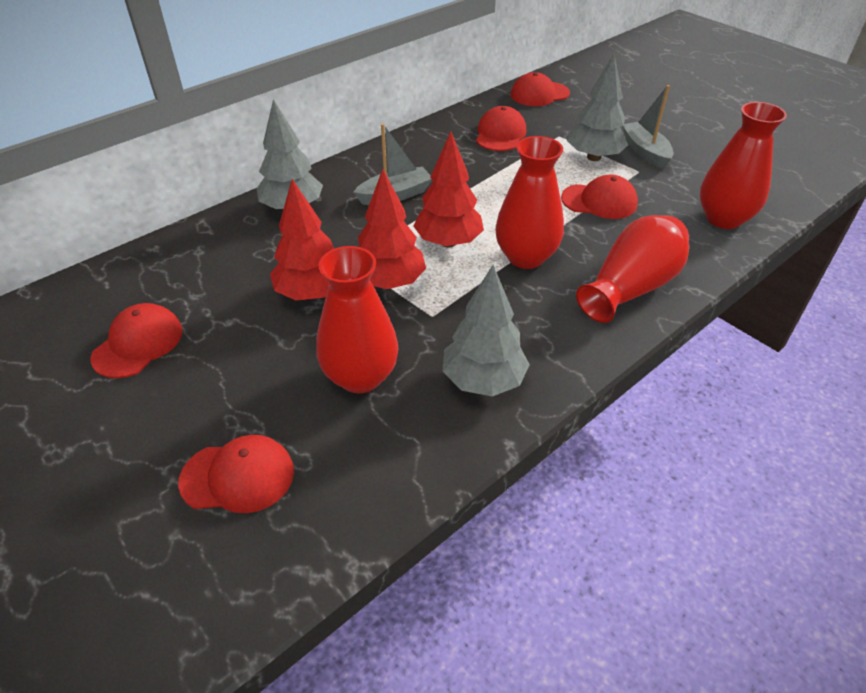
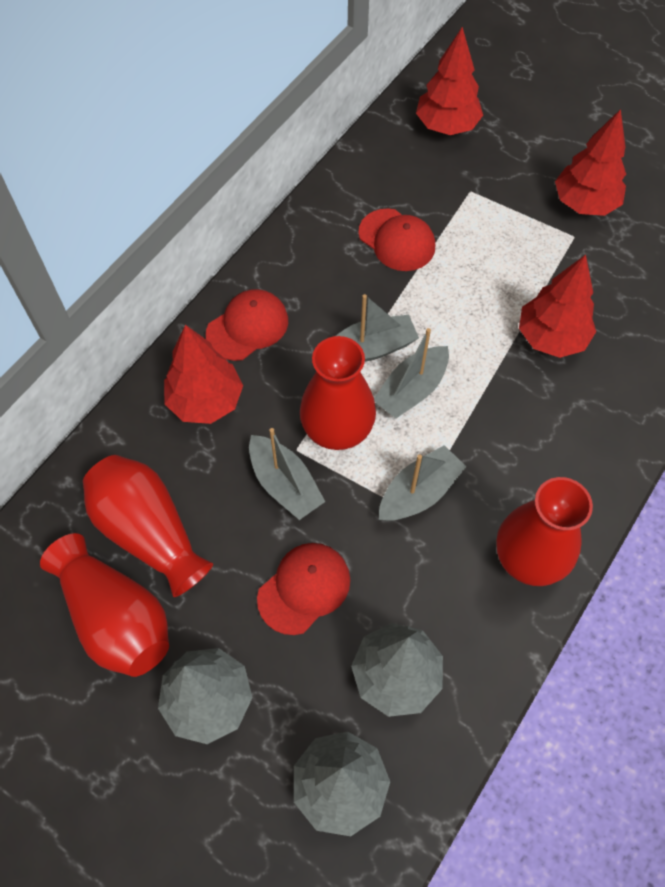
grey boat: 2 -> 4
red cap: 5 -> 3
red tree: 3 -> 4

